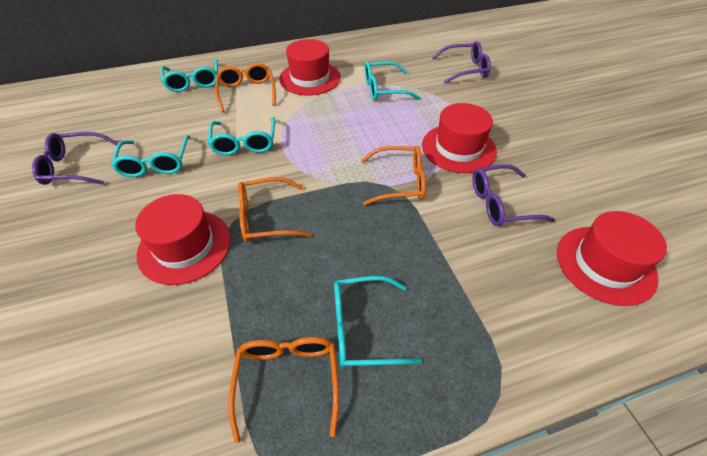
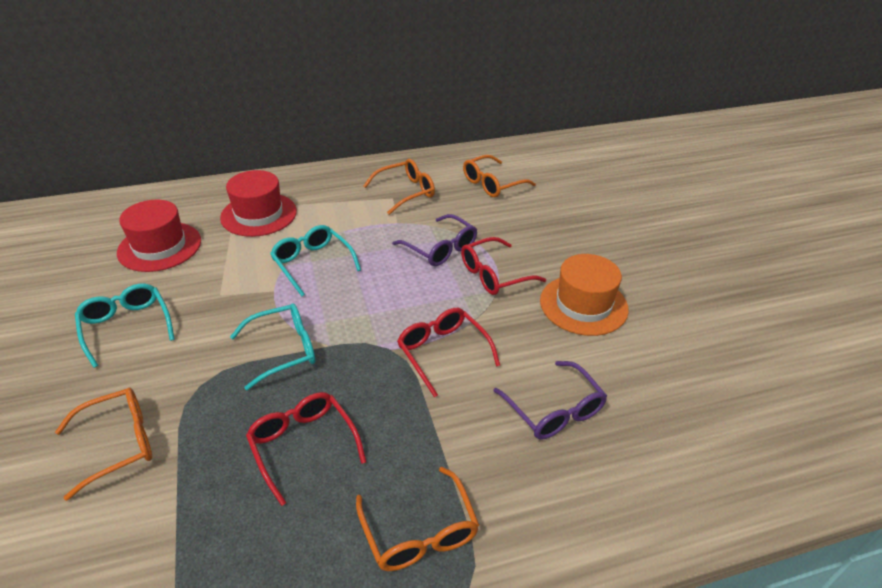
orange hat: 0 -> 1
purple glasses: 3 -> 2
red glasses: 0 -> 3
red hat: 4 -> 2
turquoise glasses: 5 -> 3

